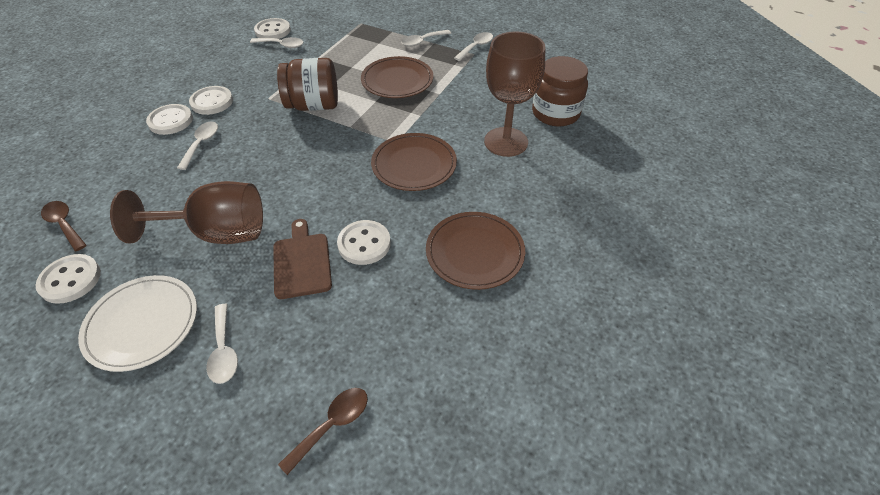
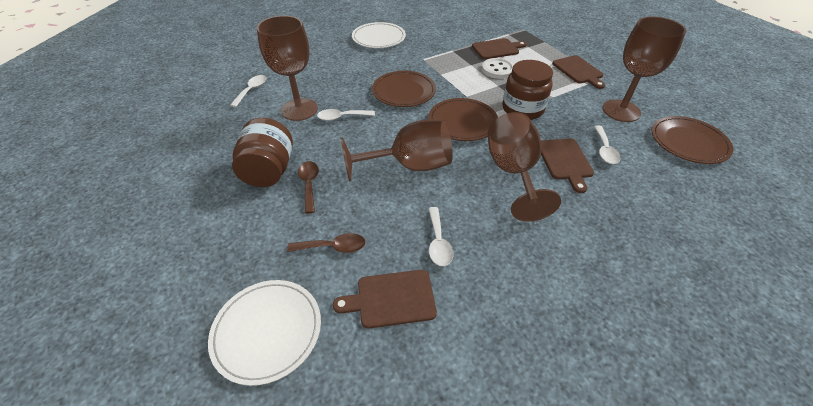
brown cutting board: 1 -> 4
brown goblet: 2 -> 4
white button: 5 -> 1
white plate: 1 -> 2
white spoon: 5 -> 4

